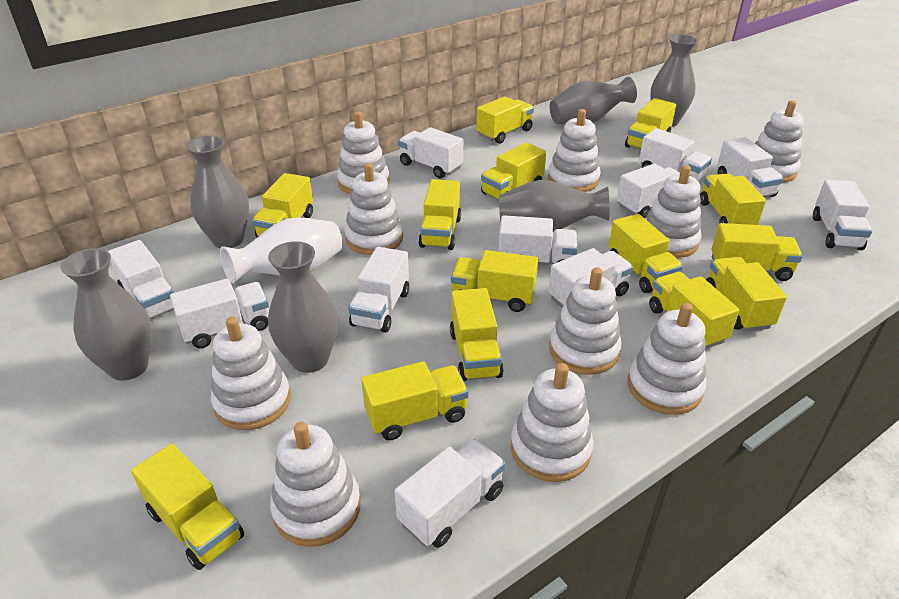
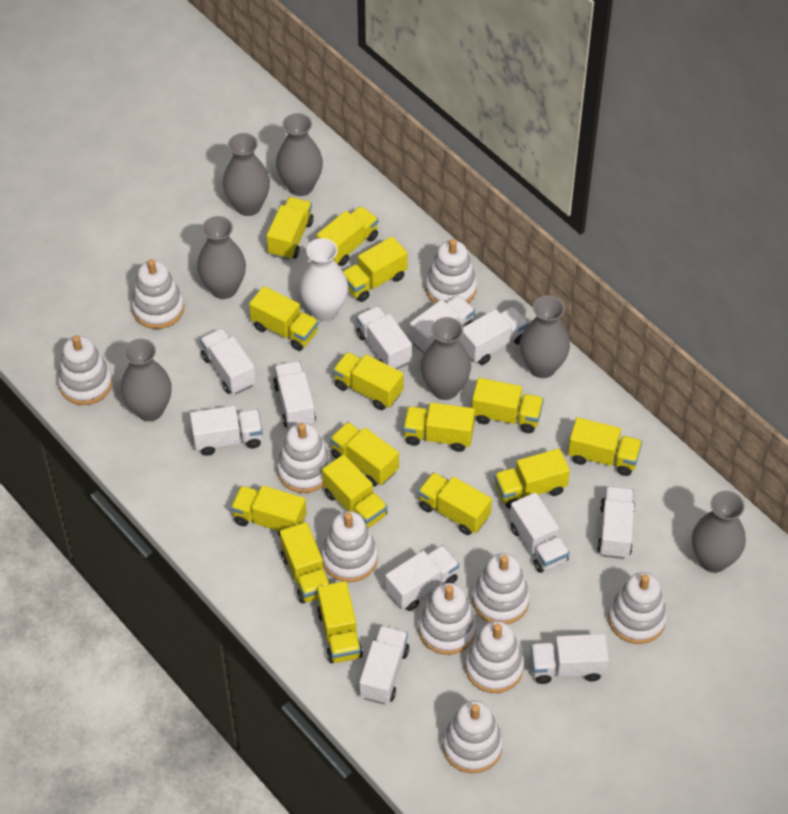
grey vase: 6 -> 7
yellow truck: 14 -> 15

